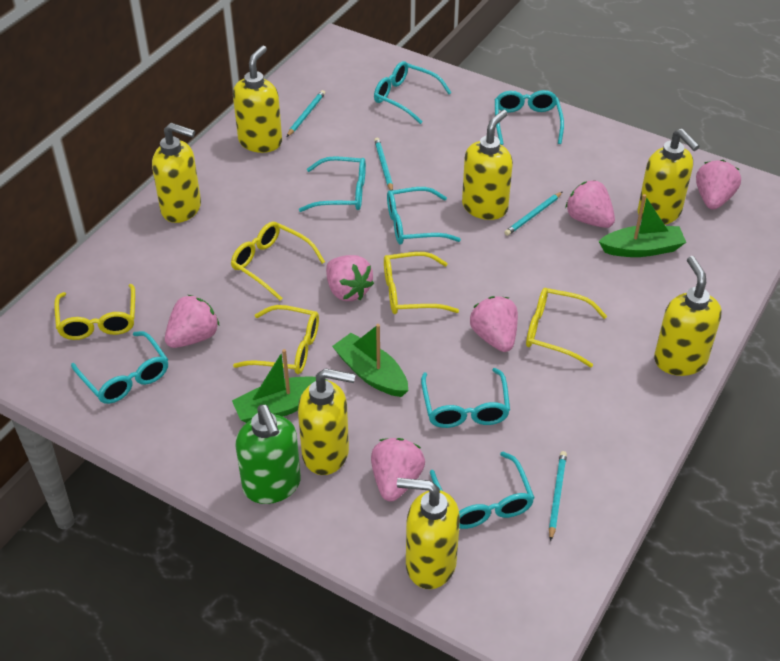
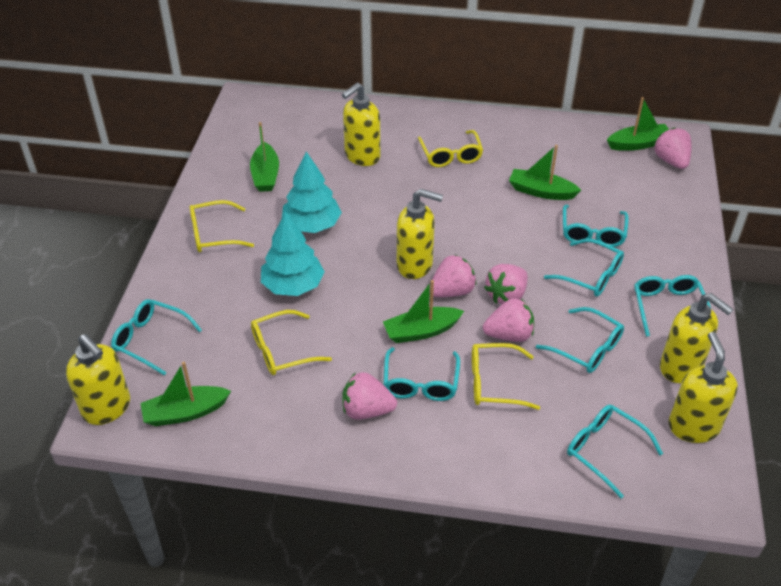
green boat: 3 -> 5
green soap dispenser: 1 -> 0
pink strawberry: 6 -> 5
turquoise pencil: 4 -> 0
turquoise tree: 0 -> 2
yellow glasses: 5 -> 4
yellow soap dispenser: 7 -> 5

